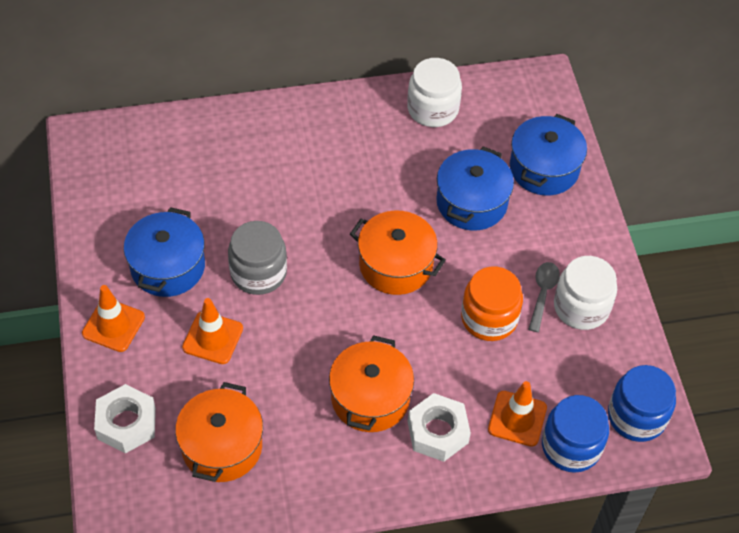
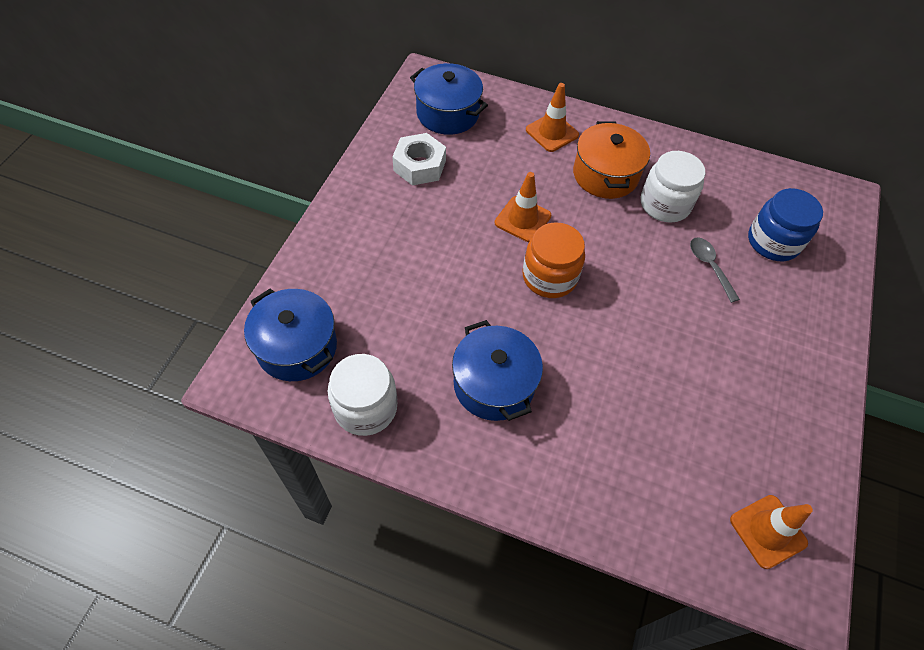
blue jar: 2 -> 1
grey jar: 1 -> 0
orange pot: 3 -> 1
white nut: 2 -> 1

